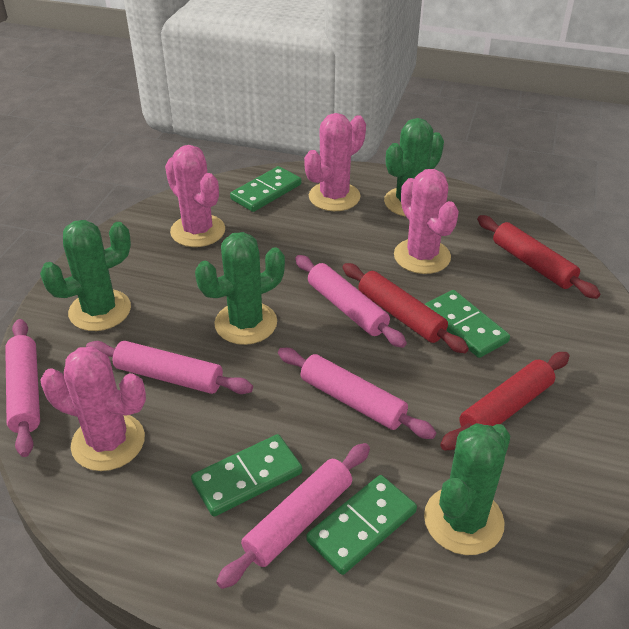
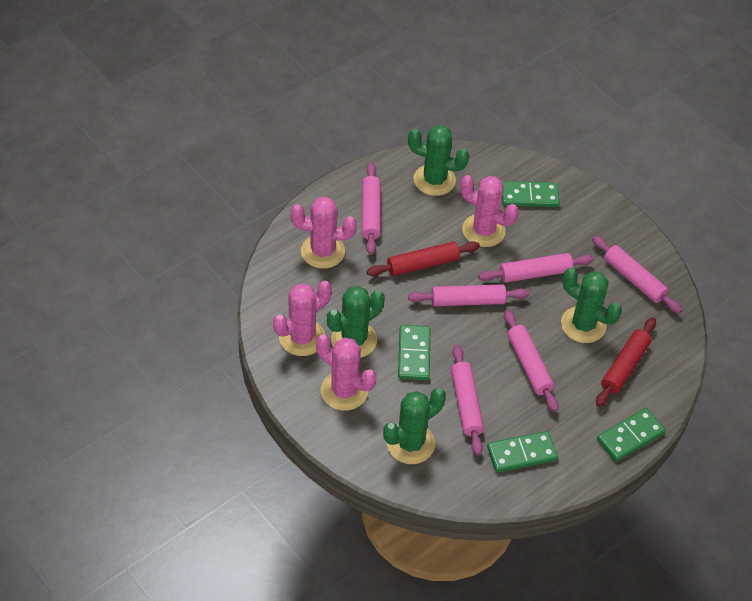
pink rolling pin: 5 -> 6
red rolling pin: 3 -> 2

